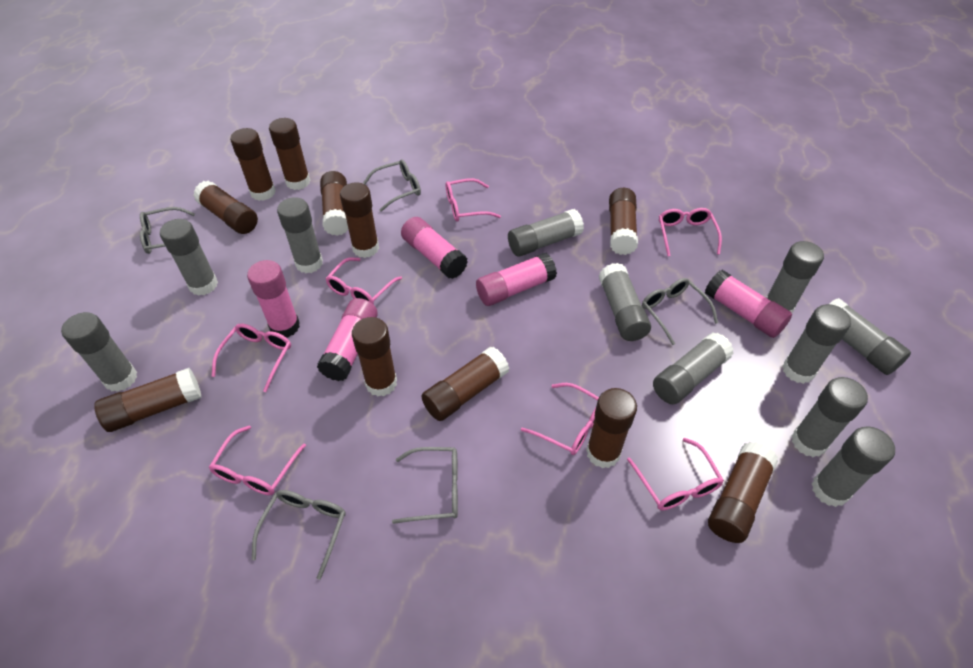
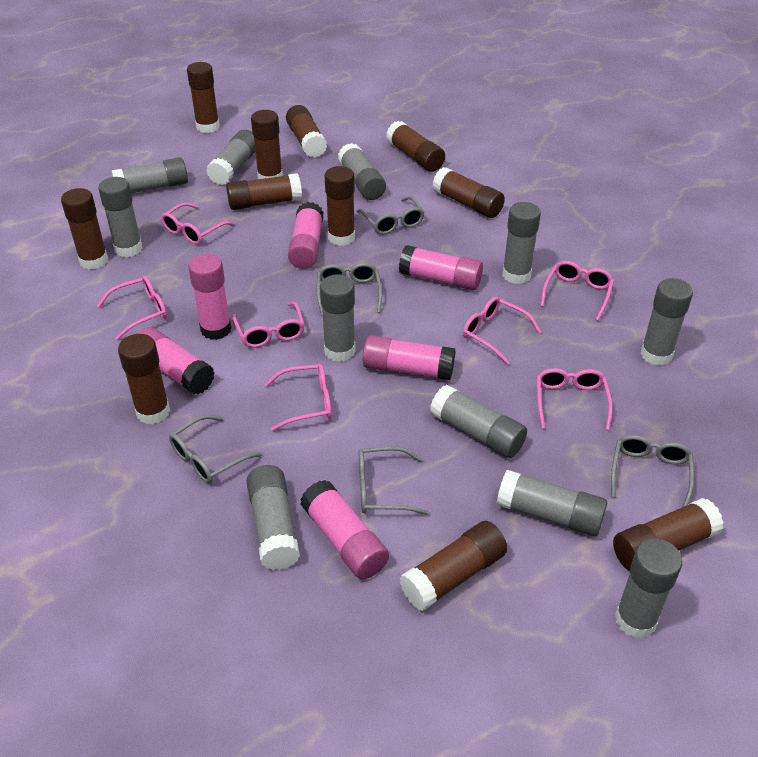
pink glue stick: 5 -> 6

